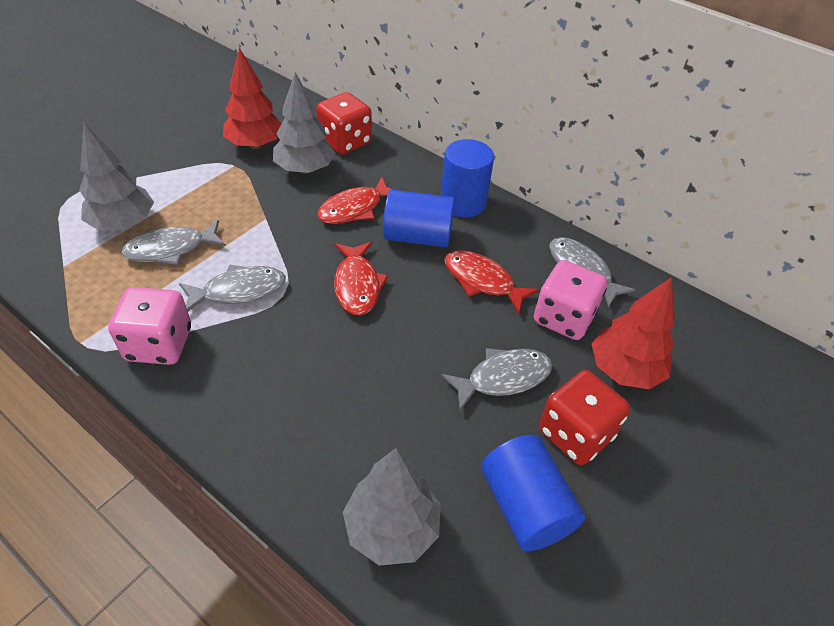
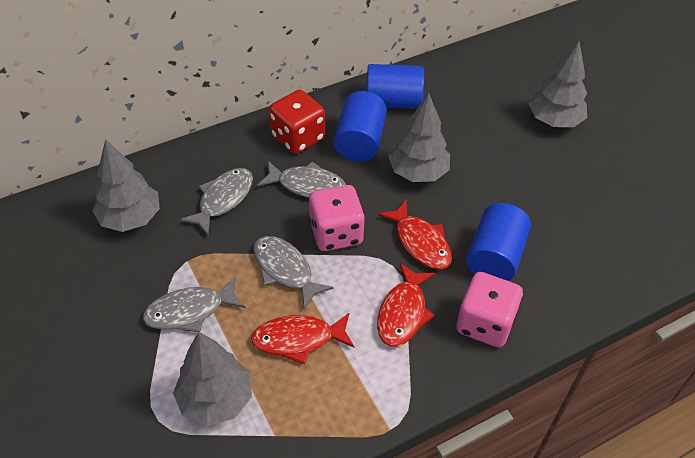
grey tree: 3 -> 4
red dice: 2 -> 1
red tree: 2 -> 0

